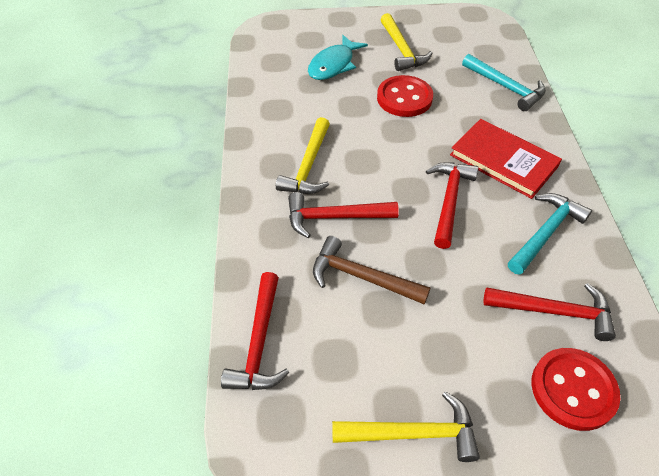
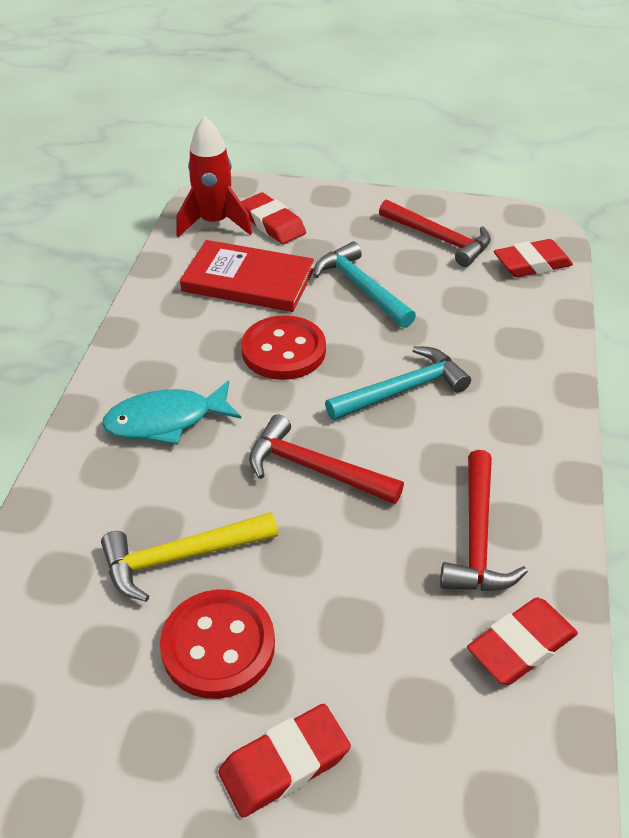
brown hammer: 1 -> 0
red eraser: 0 -> 4
red hammer: 4 -> 3
red rocket: 0 -> 1
yellow hammer: 3 -> 1

